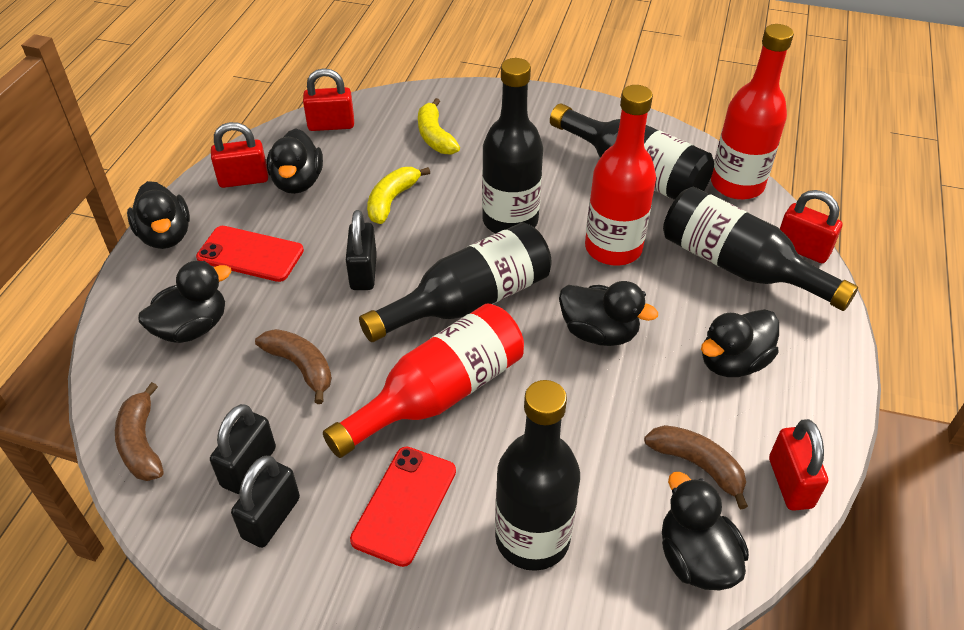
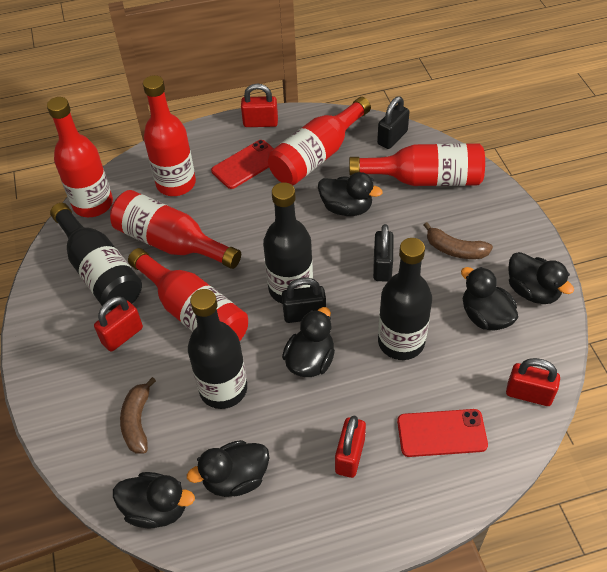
black bottle: 5 -> 4
brown banana: 3 -> 2
red bottle: 3 -> 6
yellow banana: 2 -> 0

